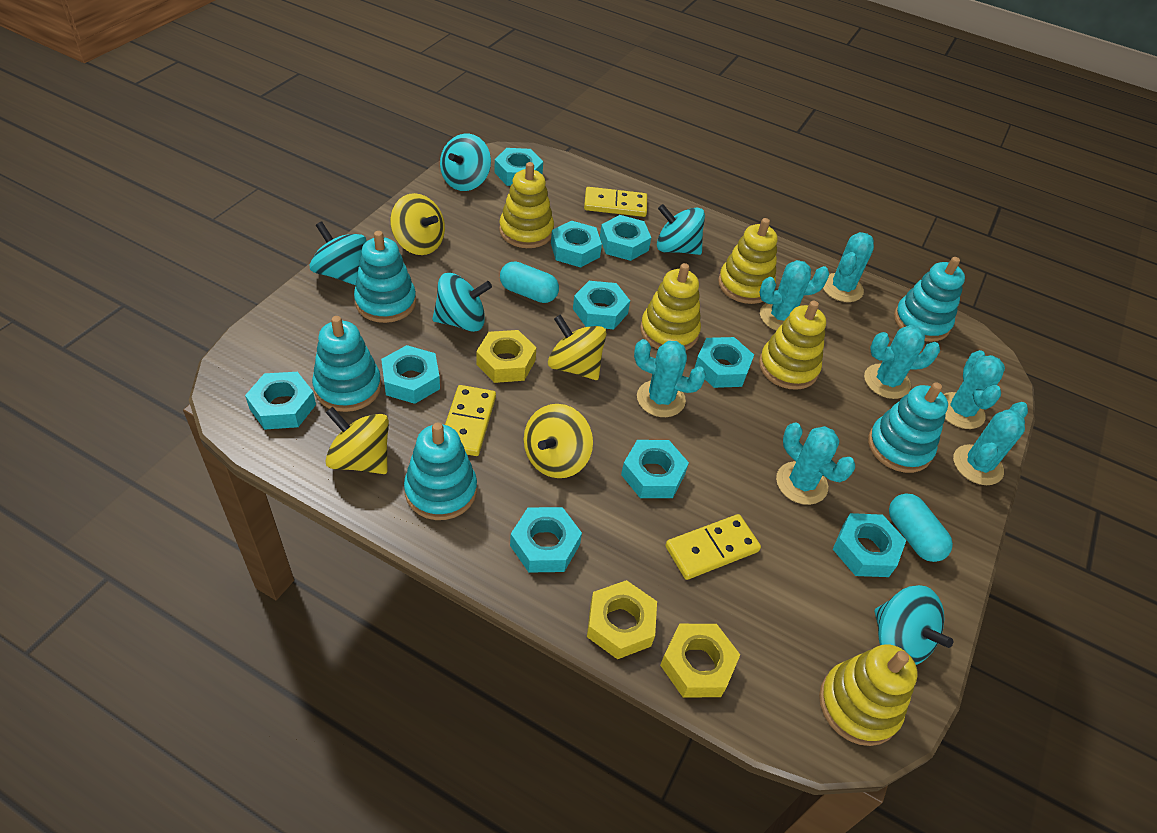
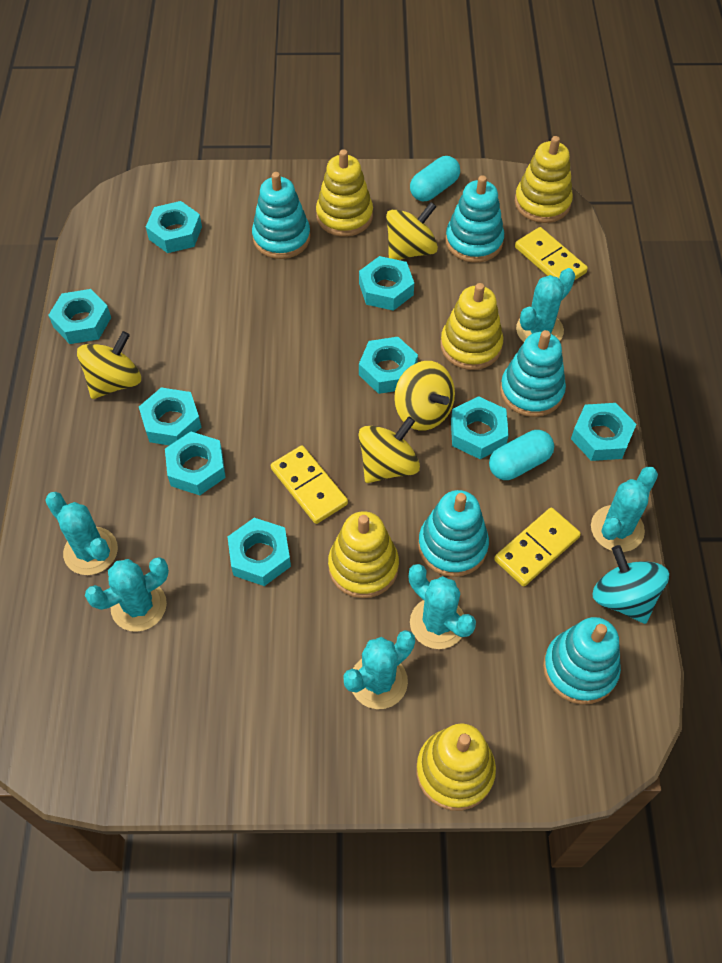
turquoise cactus: 7 -> 6
turquoise nut: 10 -> 9
turquoise spinning top: 5 -> 1
yellow nut: 3 -> 0

